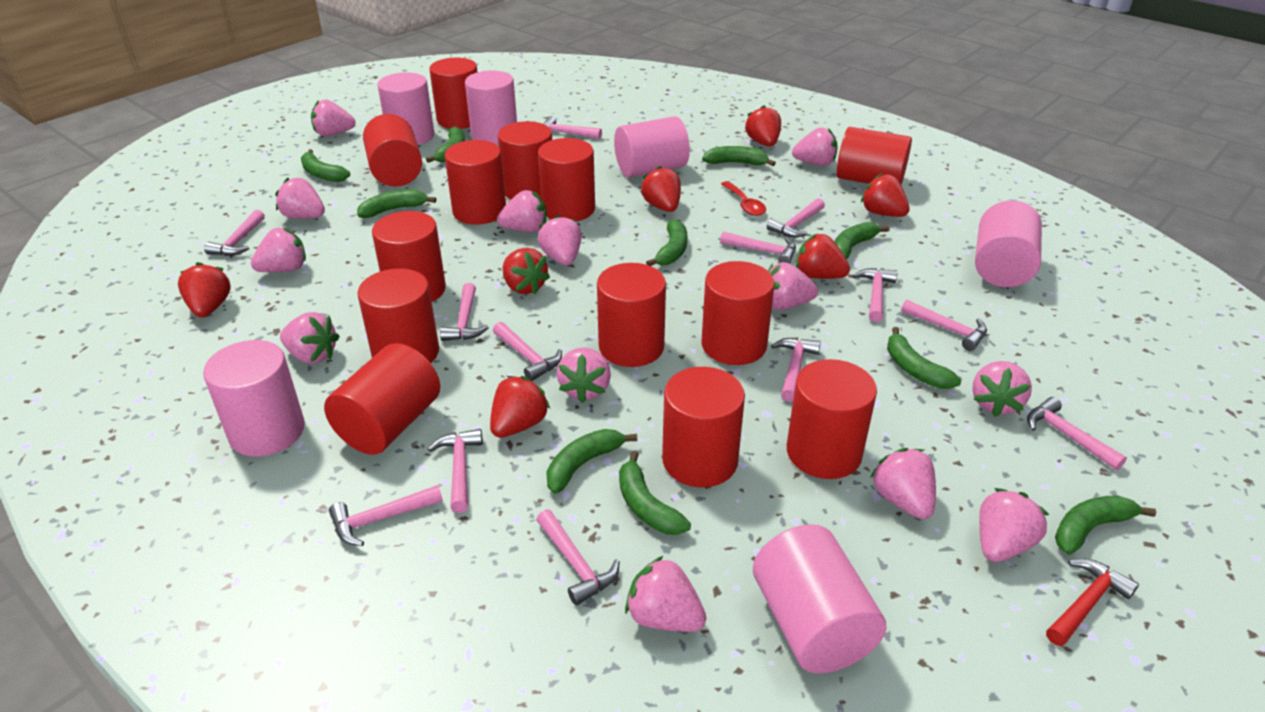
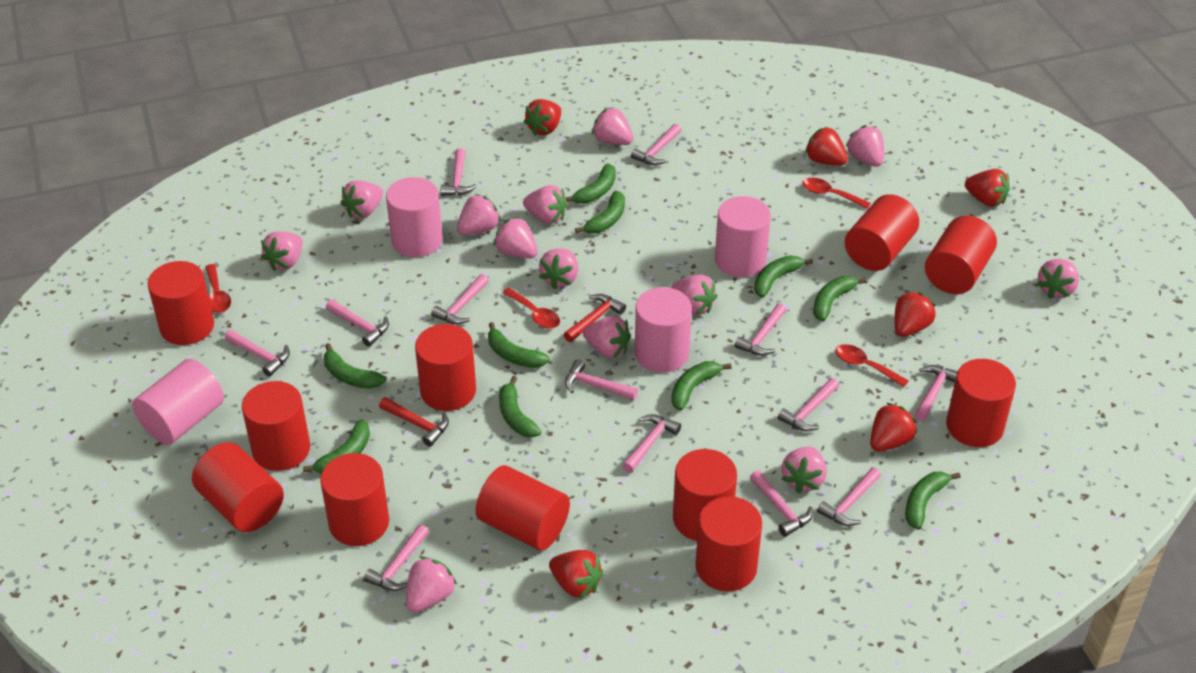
pink cylinder: 6 -> 4
red cylinder: 13 -> 11
red hammer: 1 -> 2
red spoon: 1 -> 4
red strawberry: 7 -> 6

